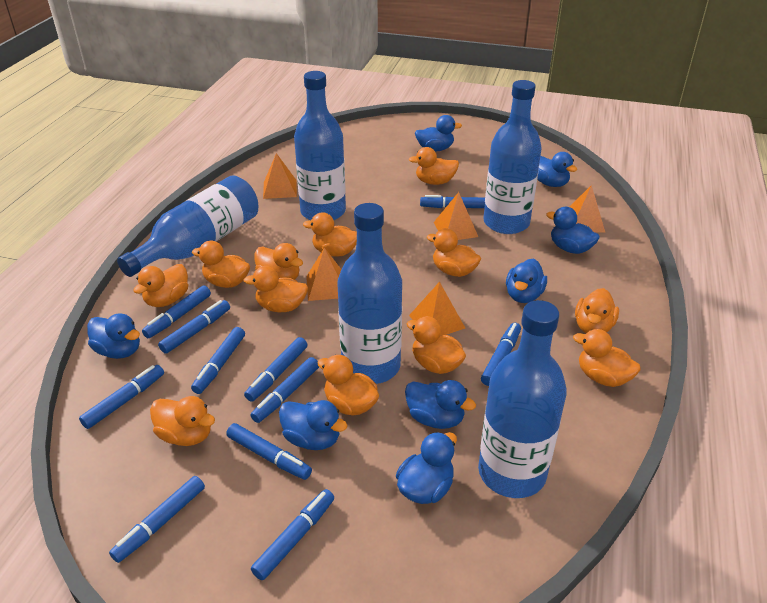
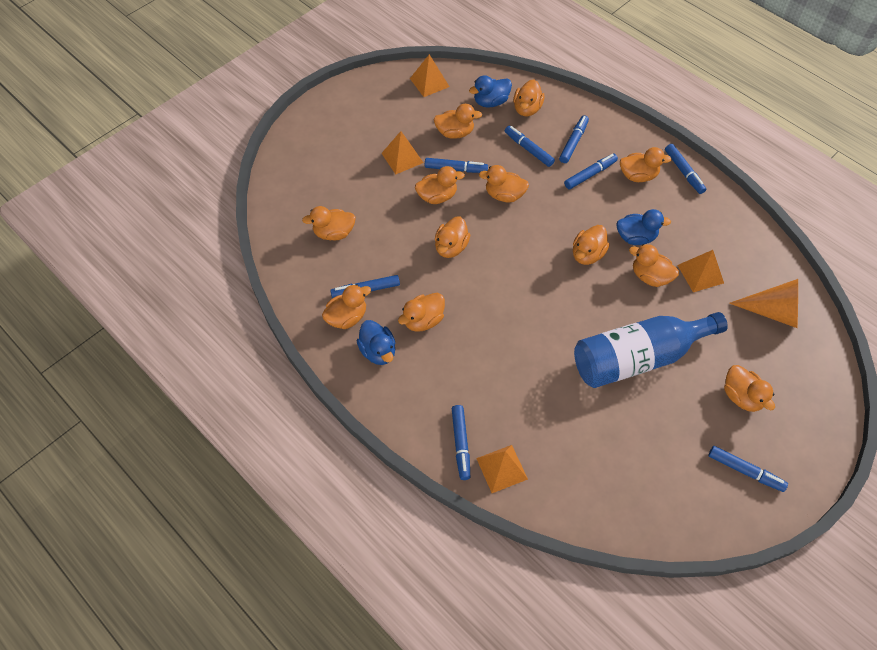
blue bottle: 5 -> 1
blue duck: 8 -> 3
blue marker: 11 -> 8
orange cone: 0 -> 1
orange pyramid: 5 -> 4

